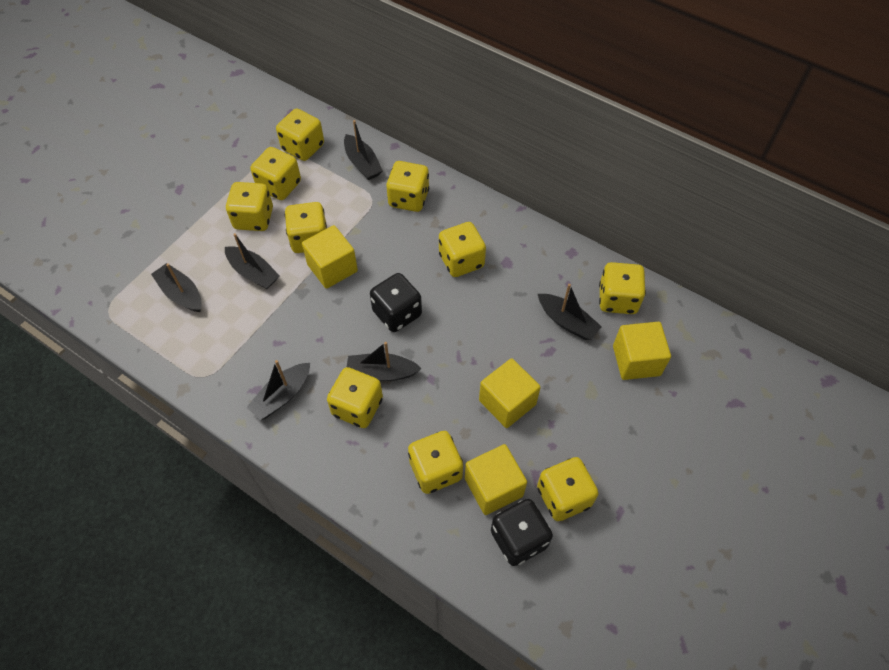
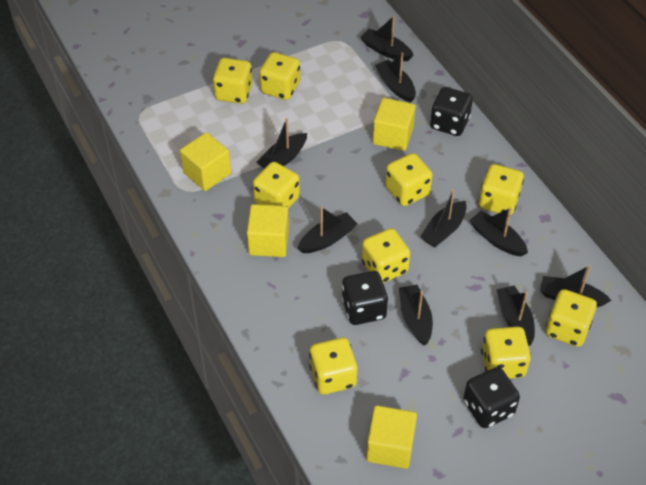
black boat: 6 -> 9
black dice: 2 -> 3
yellow dice: 10 -> 9

